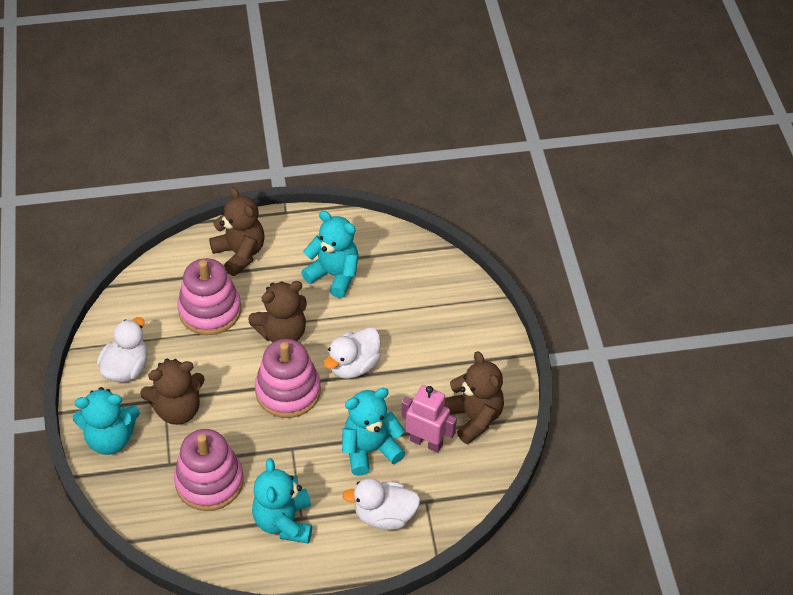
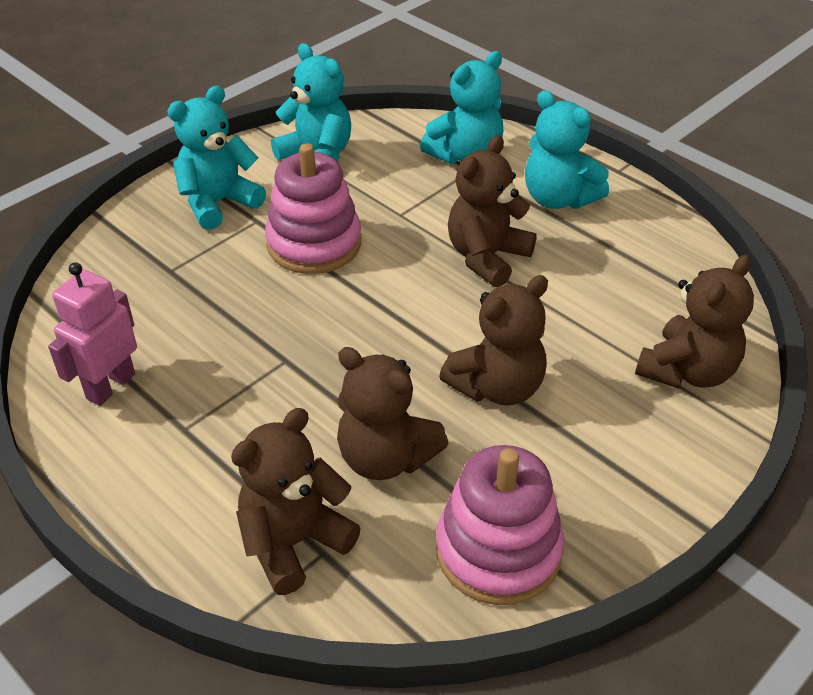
brown teddy bear: 4 -> 5
pink stacking toy: 3 -> 2
white duck: 3 -> 0

